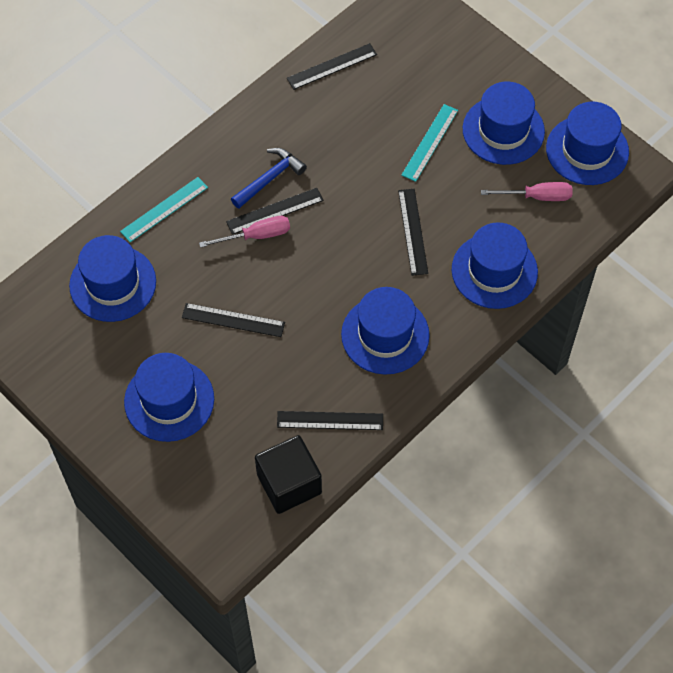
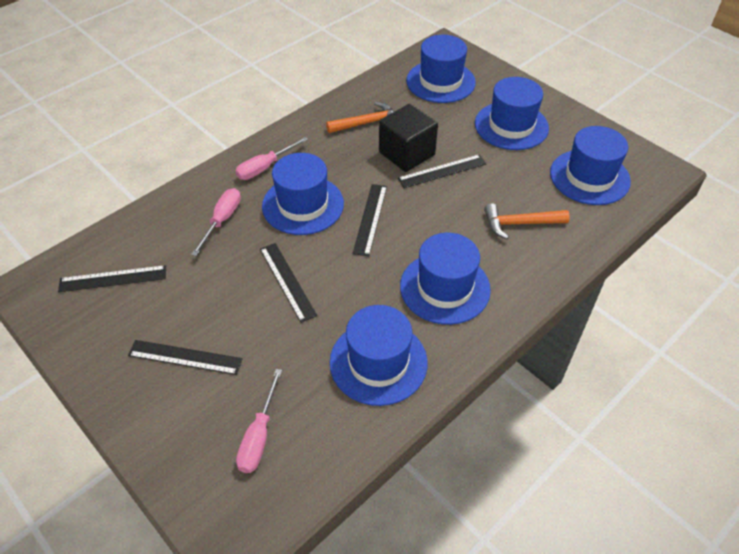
blue hammer: 1 -> 0
orange hammer: 0 -> 2
pink screwdriver: 2 -> 3
turquoise ruler: 2 -> 0

